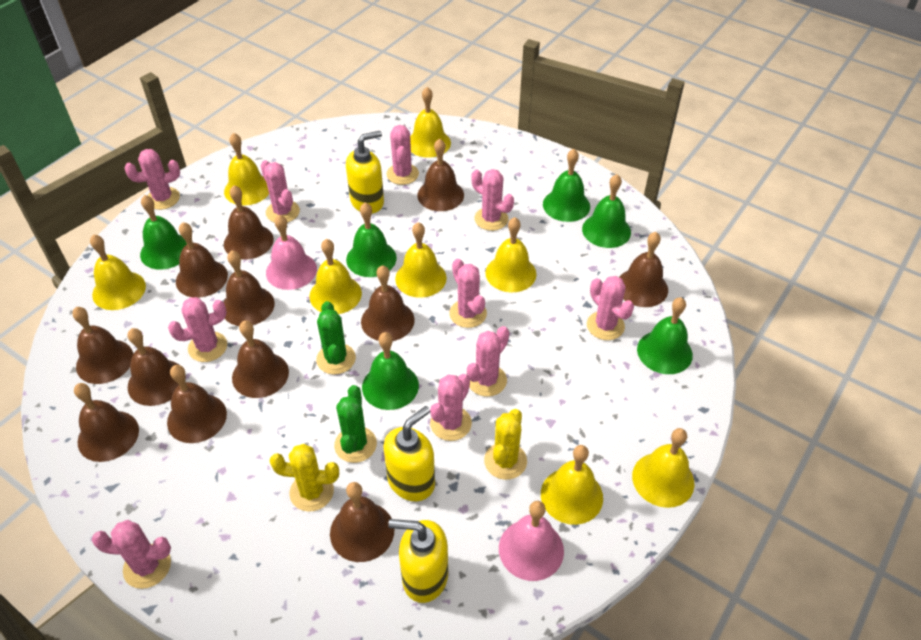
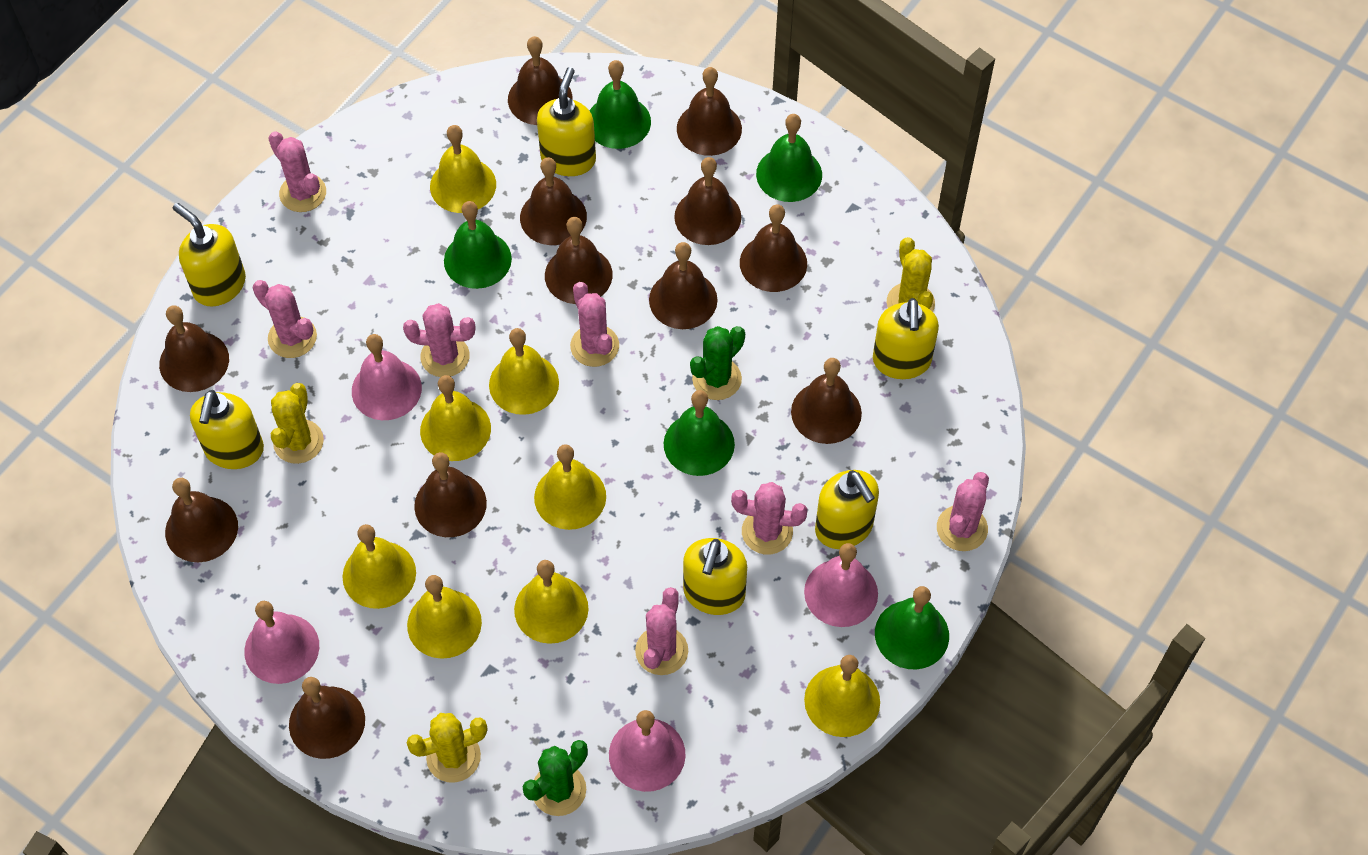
green bell: 6 -> 5
pink bell: 2 -> 4
pink cactus: 10 -> 7
yellow cactus: 2 -> 3
yellow soap dispenser: 3 -> 6

